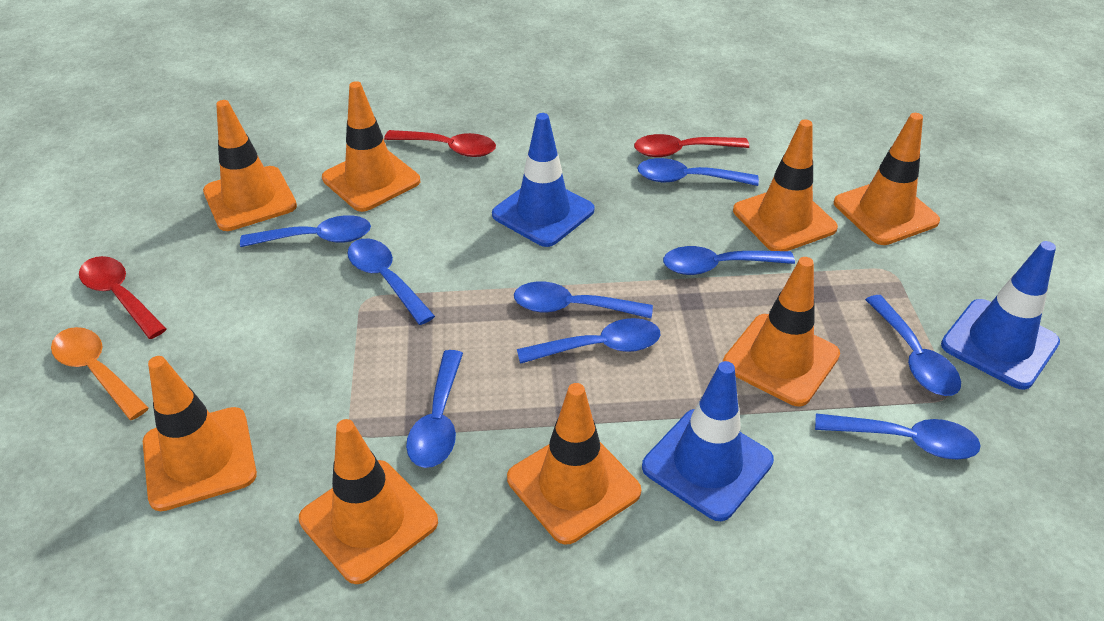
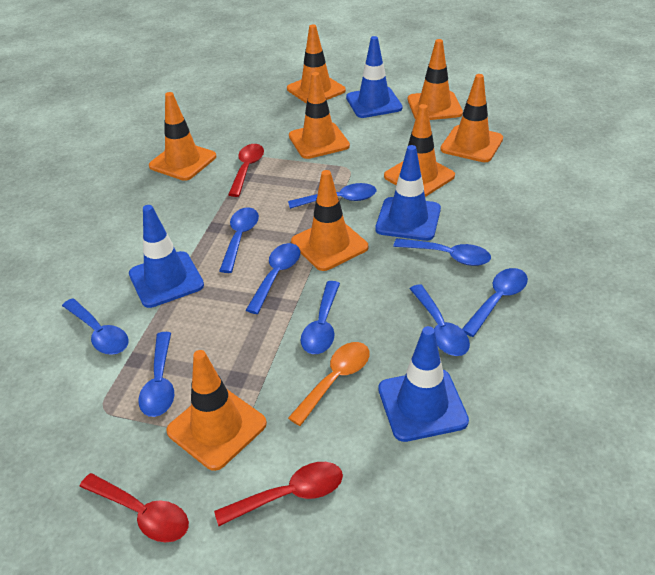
blue traffic cone: 3 -> 4

